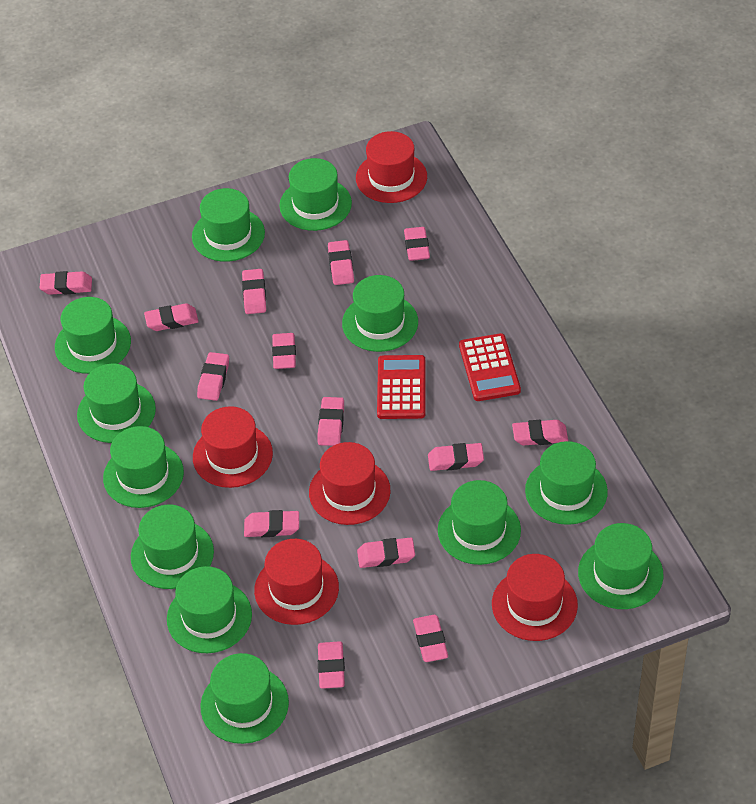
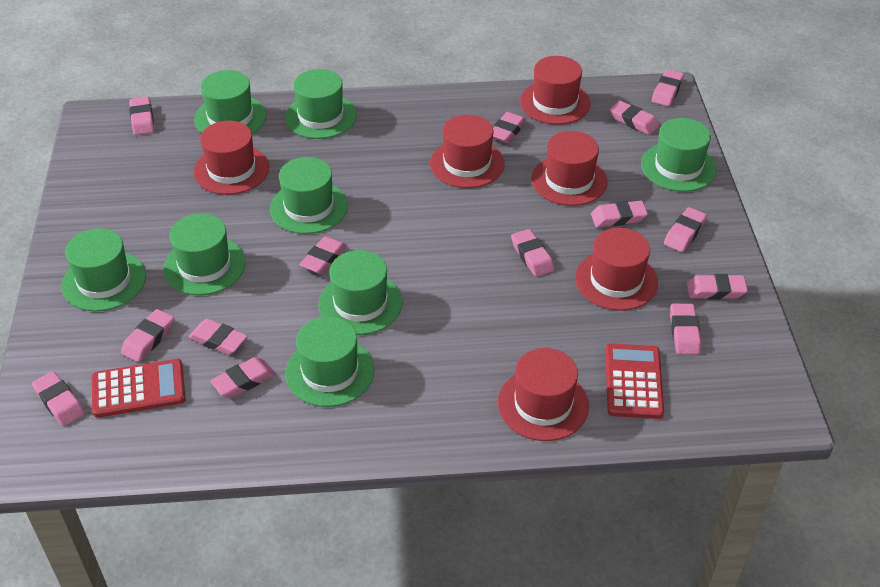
green hat: 12 -> 8
red hat: 5 -> 6

